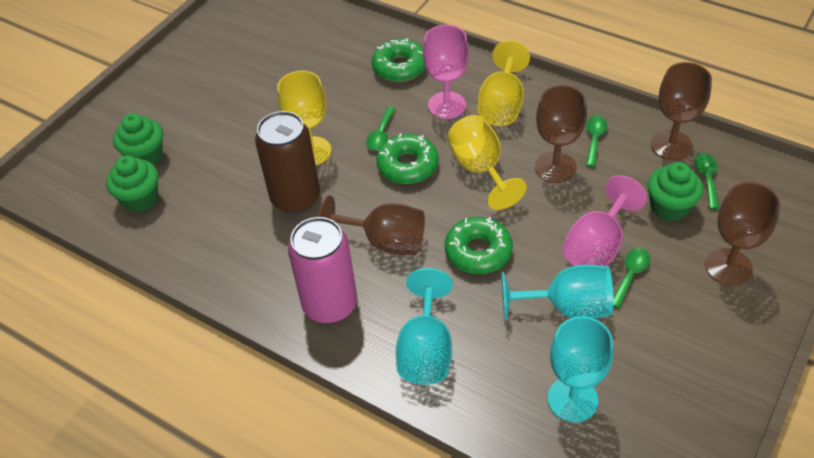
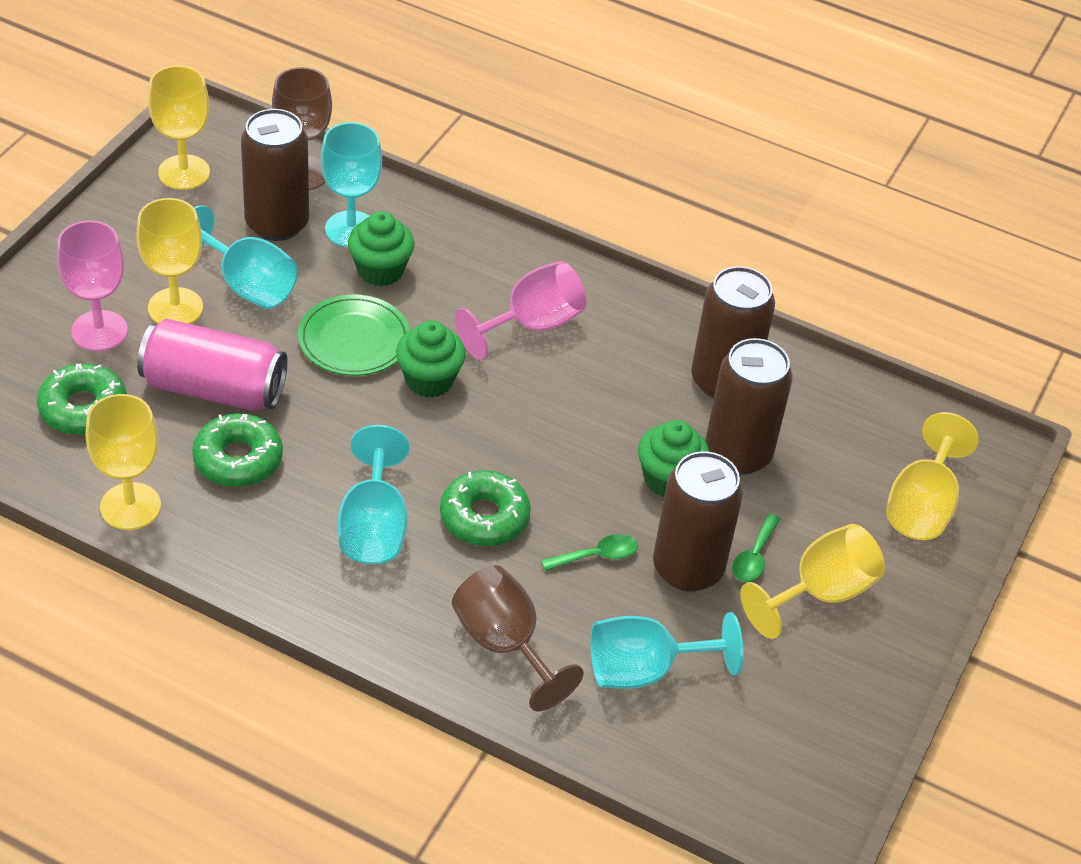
brown can: 1 -> 4
brown goblet: 4 -> 2
green plate: 0 -> 1
green spoon: 4 -> 2
turquoise goblet: 3 -> 4
yellow goblet: 3 -> 5

